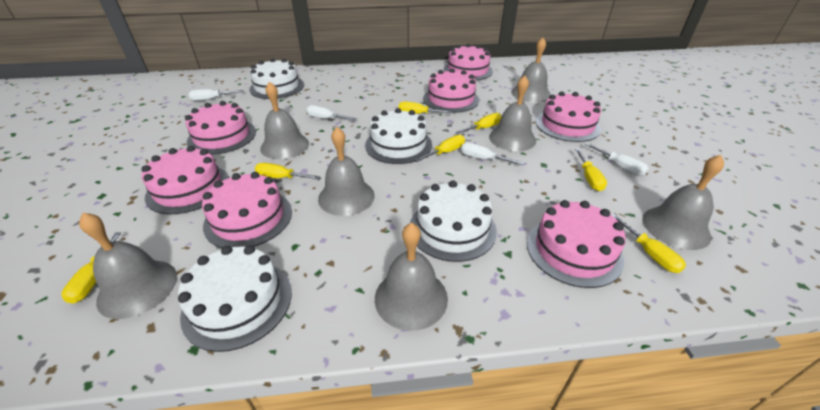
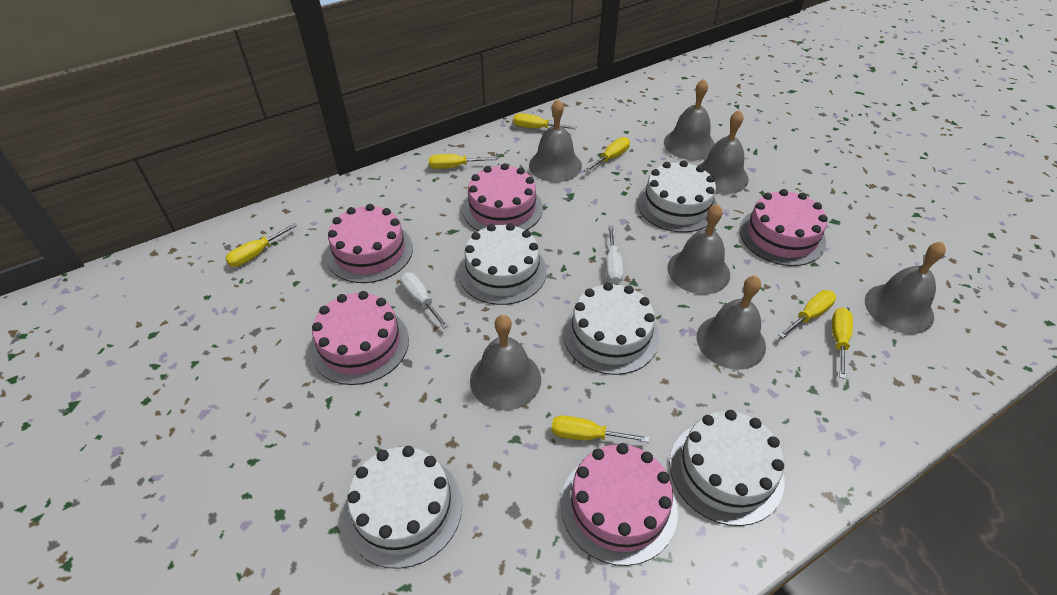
pink cake: 7 -> 5
white cake: 4 -> 5
white screwdriver: 4 -> 2

